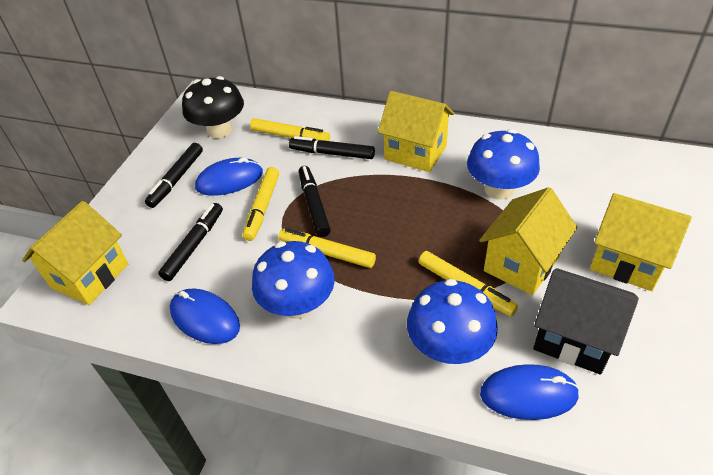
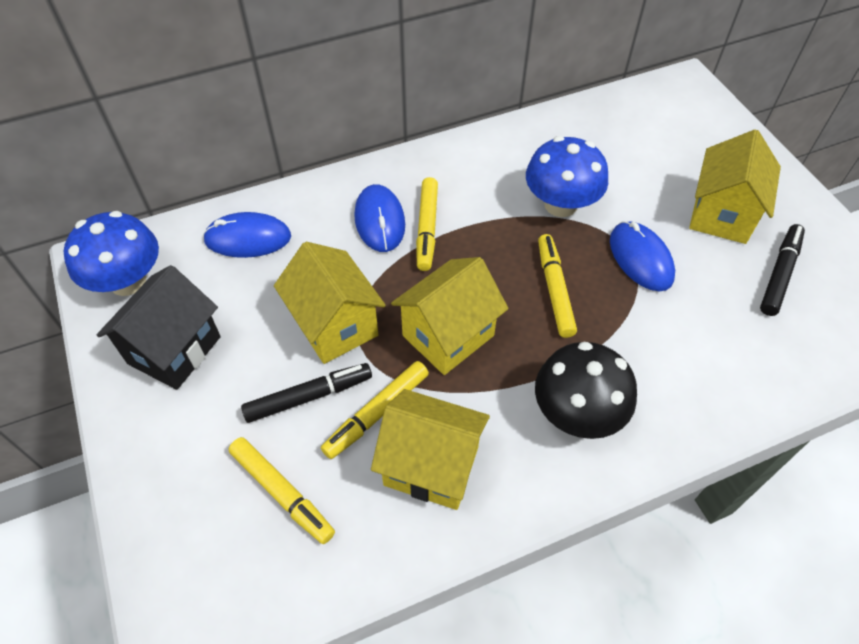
black marker: 4 -> 2
blue mushroom: 3 -> 2

